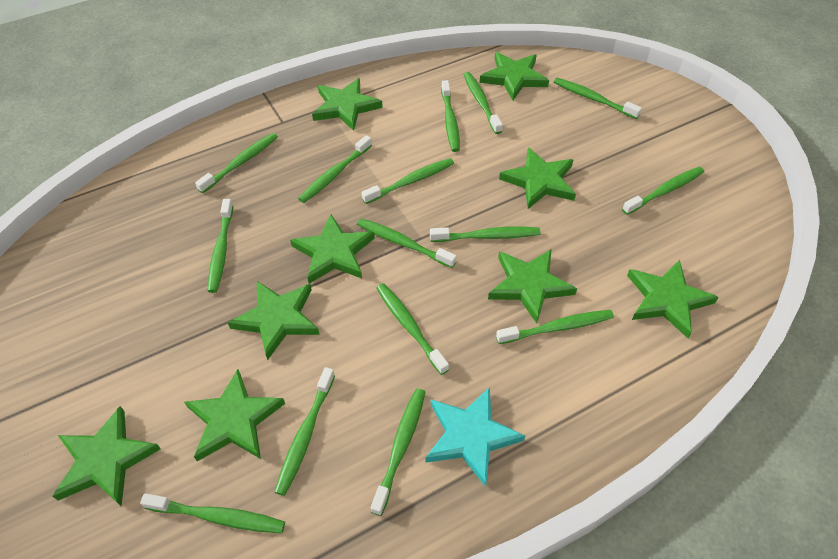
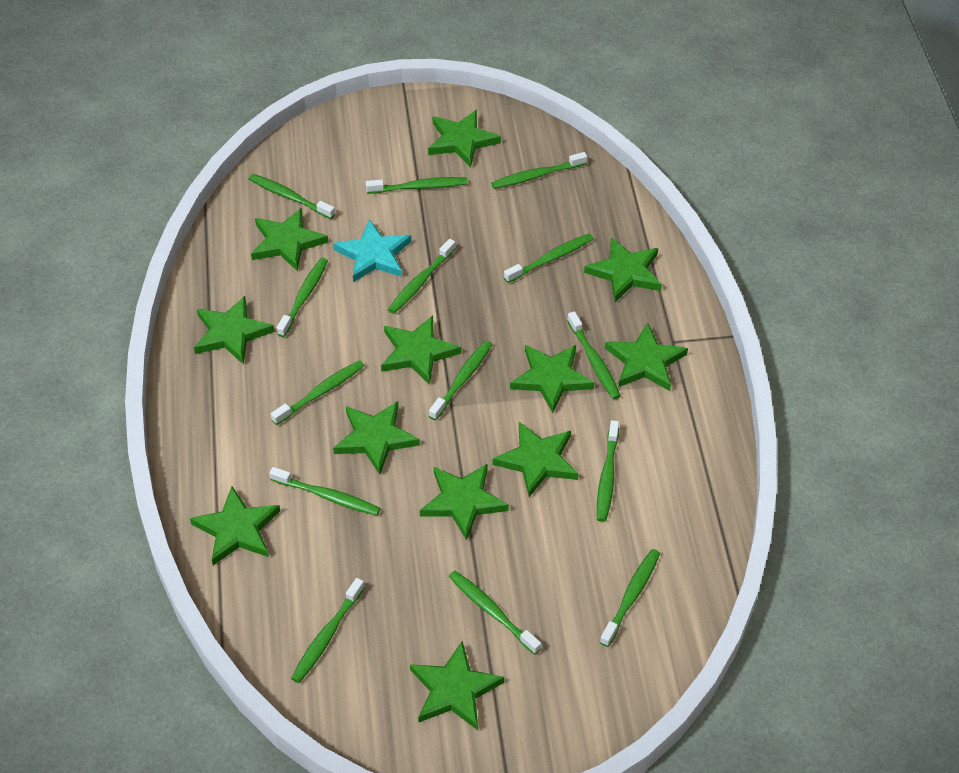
green star: 9 -> 12
green toothbrush: 15 -> 14

